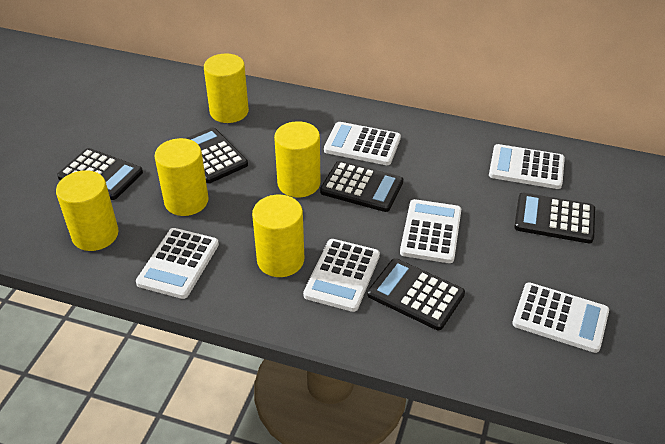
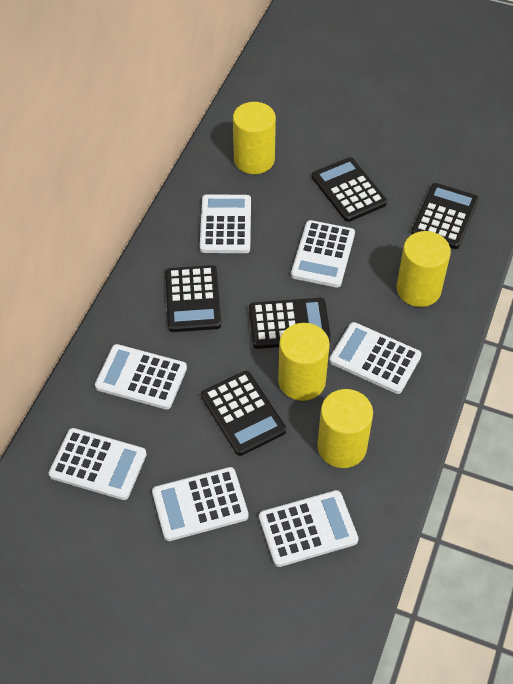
white calculator: 6 -> 7
yellow cylinder: 5 -> 4

